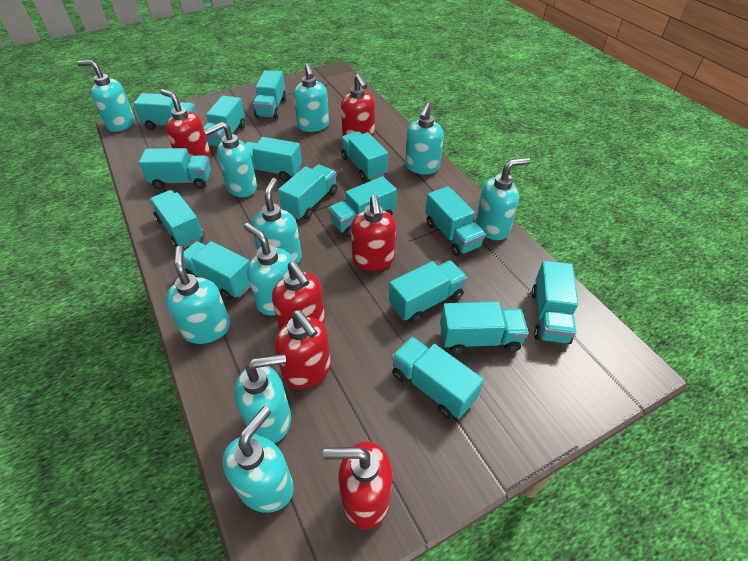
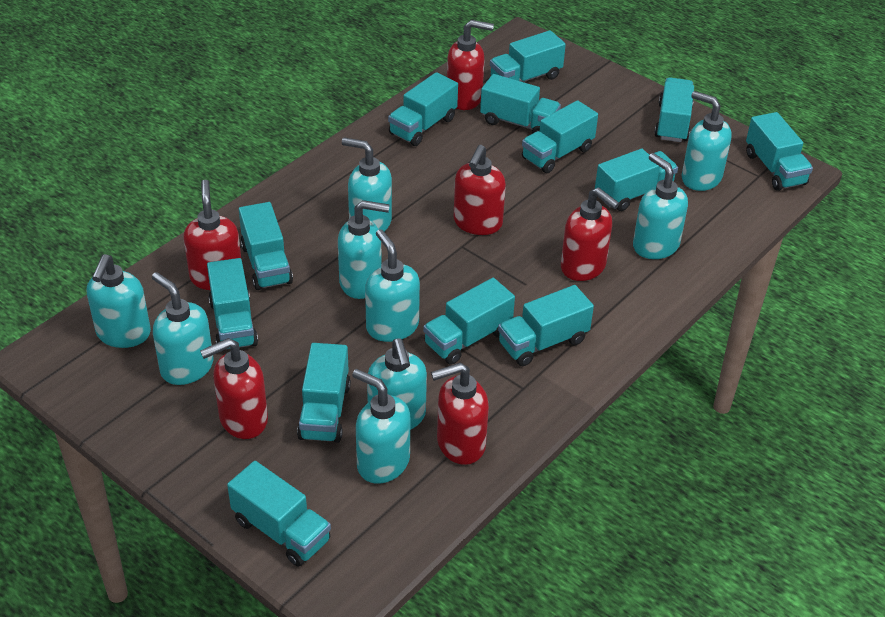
turquoise soap dispenser: 10 -> 9
turquoise truck: 15 -> 13

